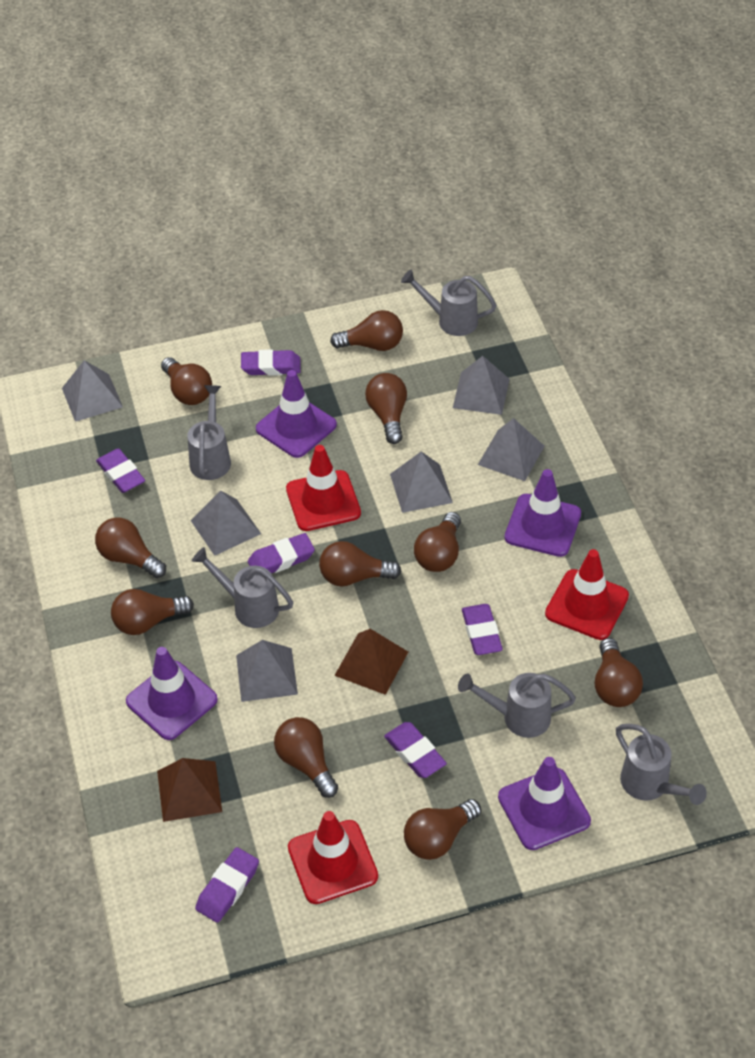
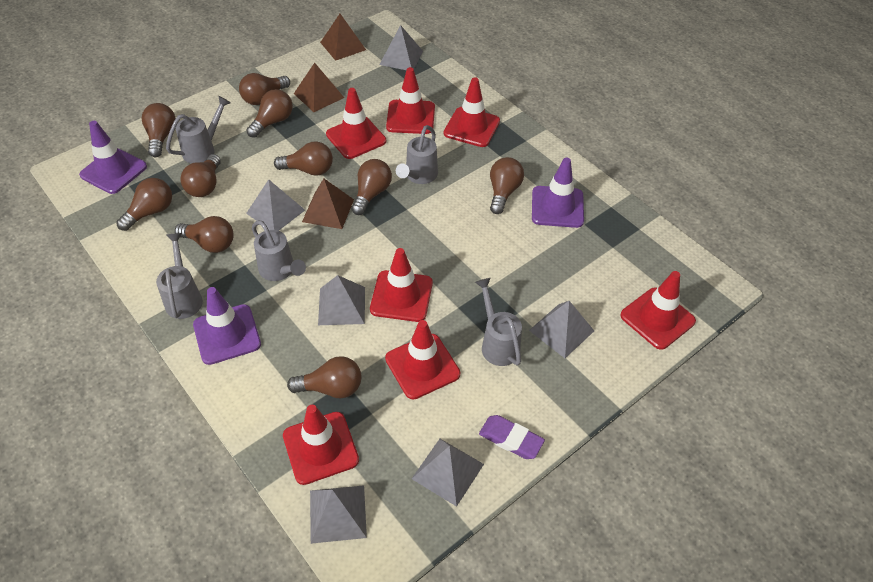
brown pyramid: 2 -> 3
purple eraser: 6 -> 1
purple traffic cone: 4 -> 3
red traffic cone: 3 -> 7

